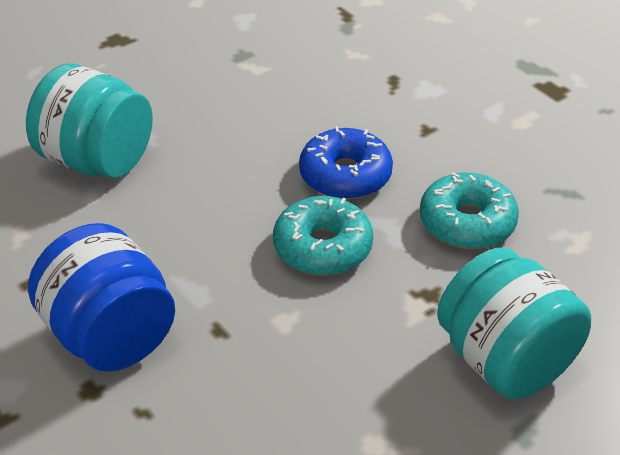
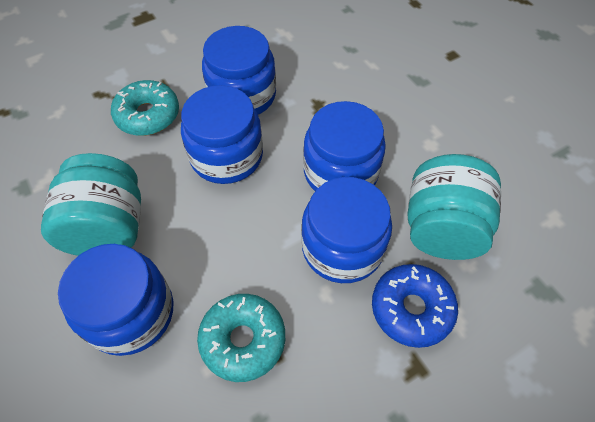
blue jar: 1 -> 5

